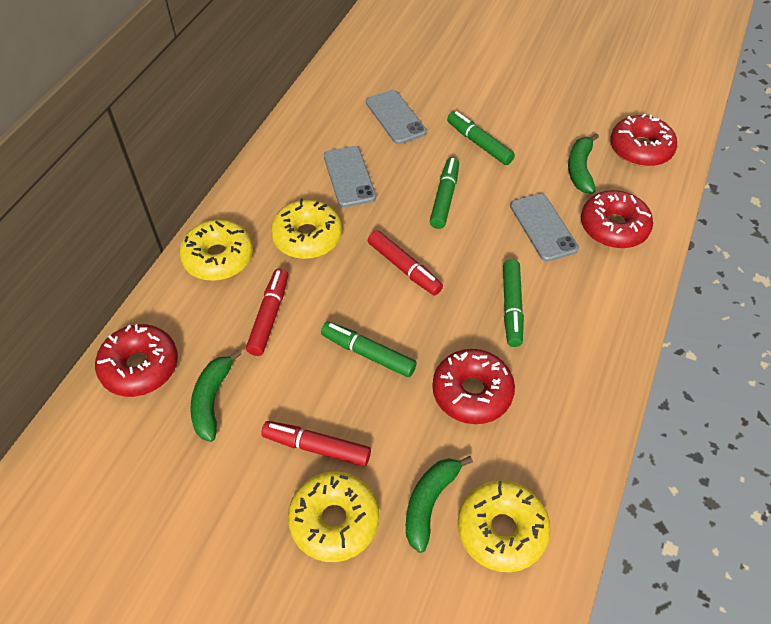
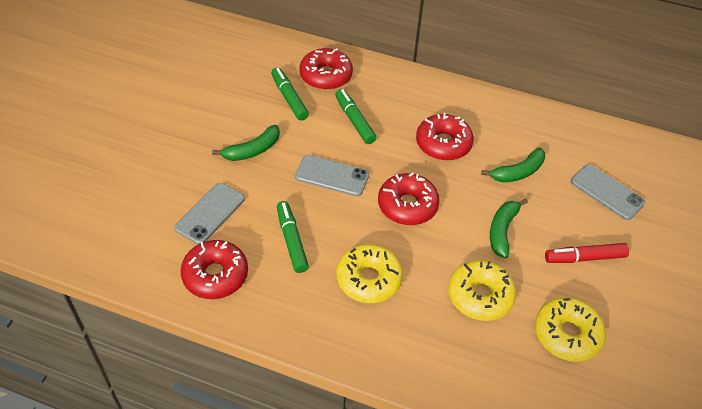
green marker: 4 -> 3
red marker: 3 -> 1
yellow donut: 4 -> 3

